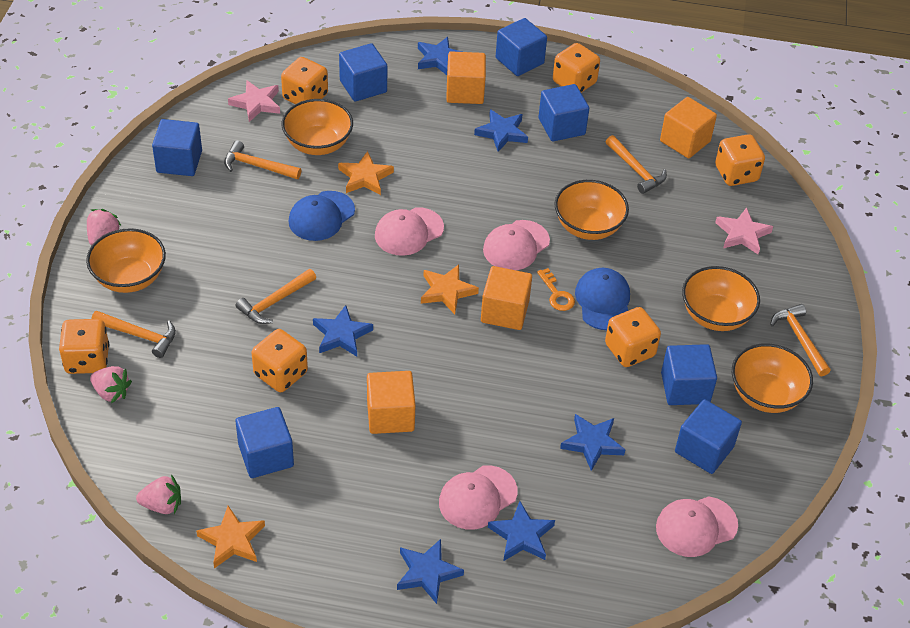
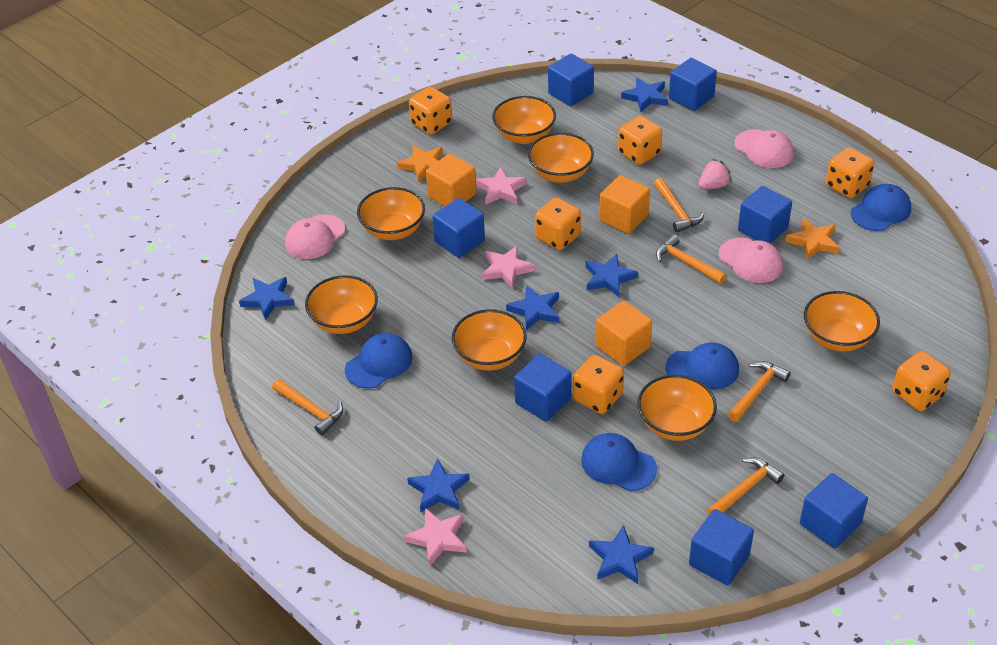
blue cap: 2 -> 4
orange bowl: 5 -> 7
orange cube: 4 -> 3
orange key: 1 -> 0
orange star: 3 -> 2
pink cap: 4 -> 3
pink star: 2 -> 3
pink strawberry: 3 -> 1

